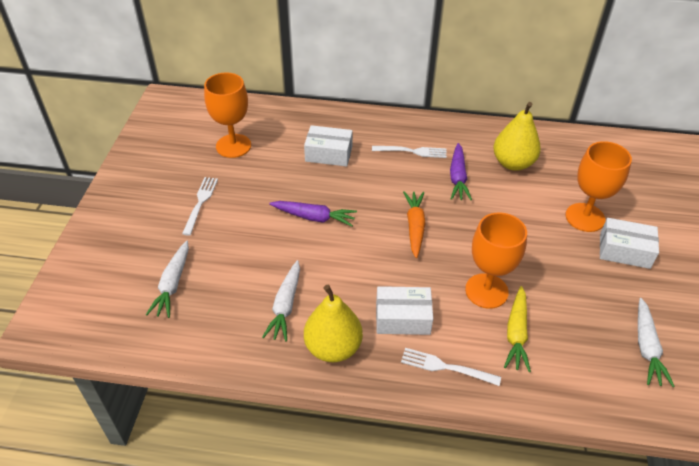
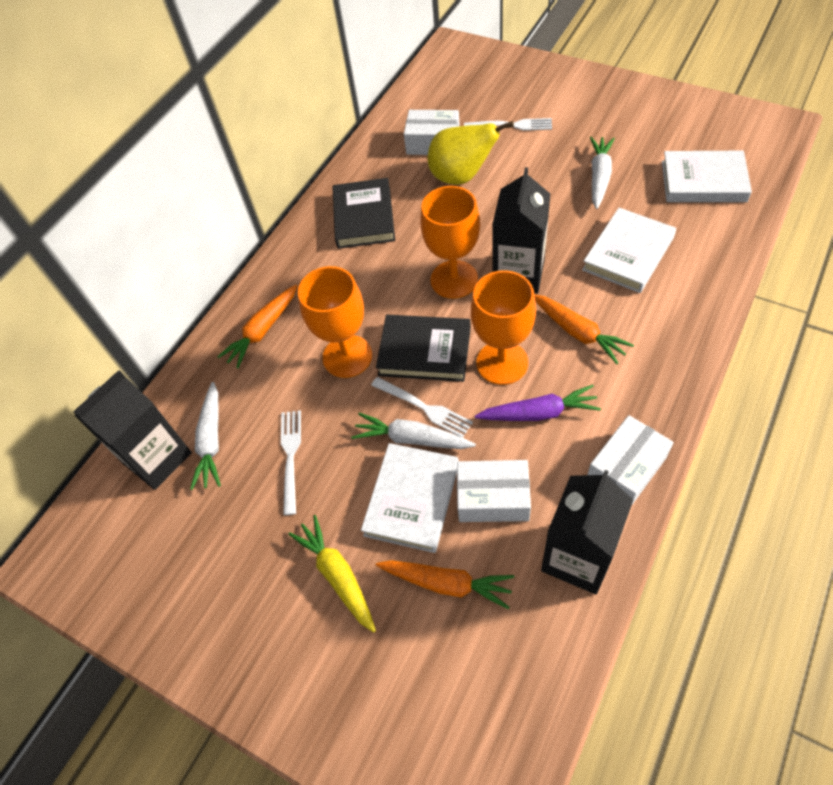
black book: 0 -> 2
black carton: 0 -> 3
orange carrot: 1 -> 3
purple carrot: 2 -> 1
white book: 0 -> 3
yellow pear: 2 -> 1

